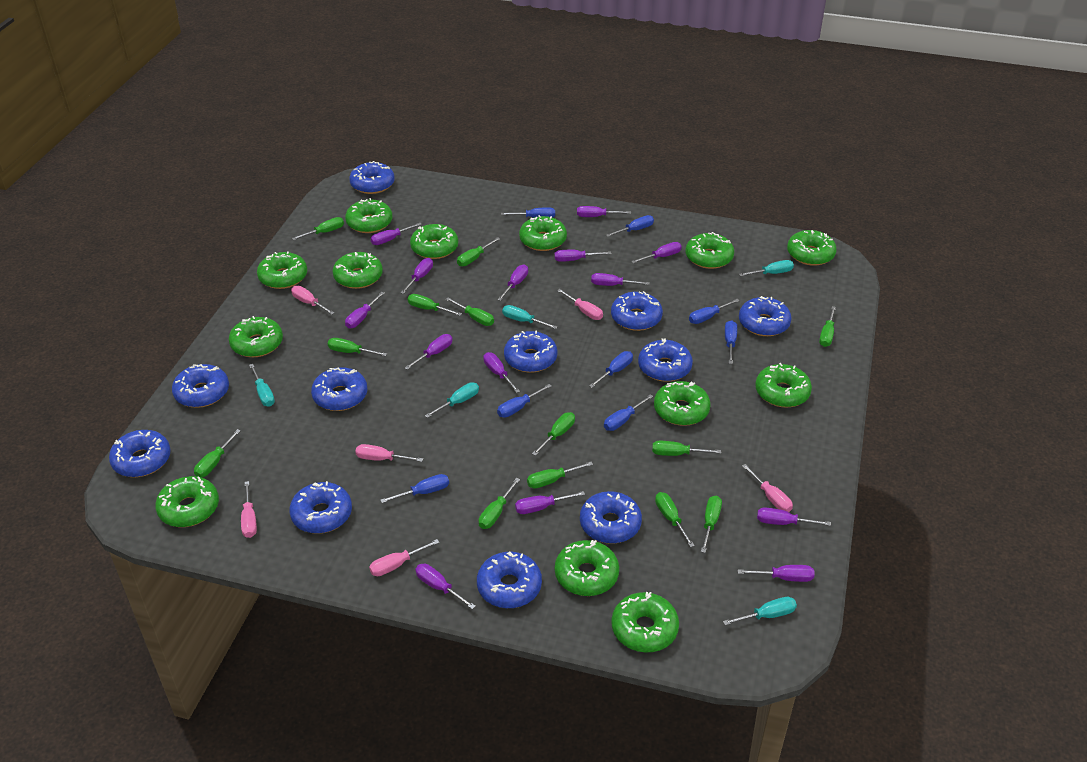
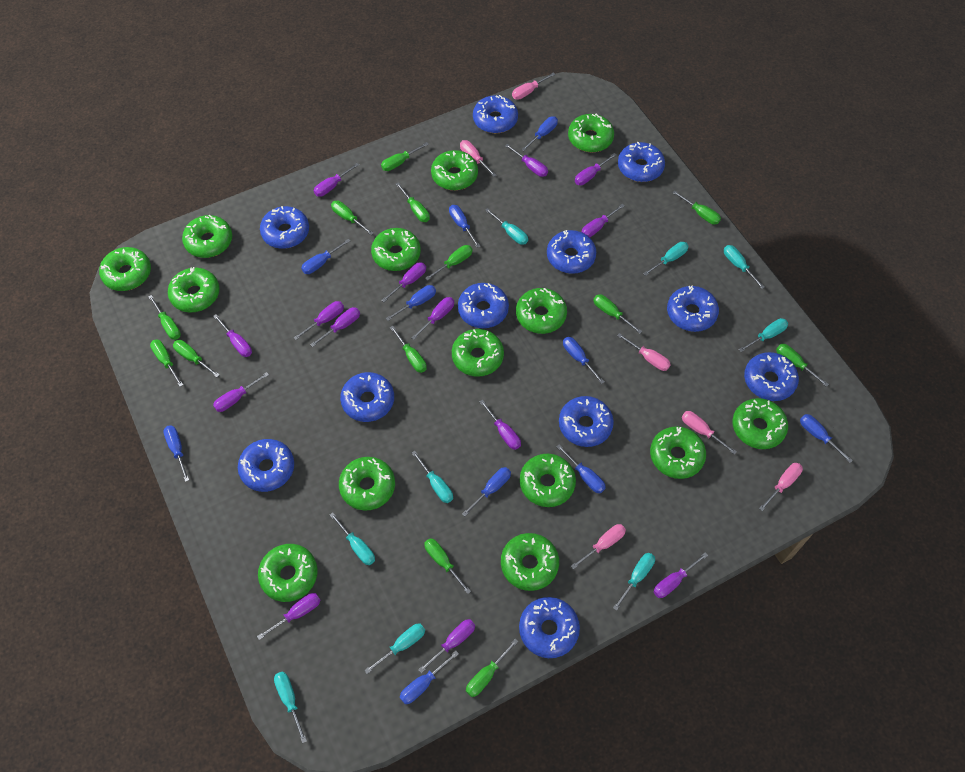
blue screwdriver: 8 -> 10
green donut: 13 -> 14
turquoise screwdriver: 5 -> 9

